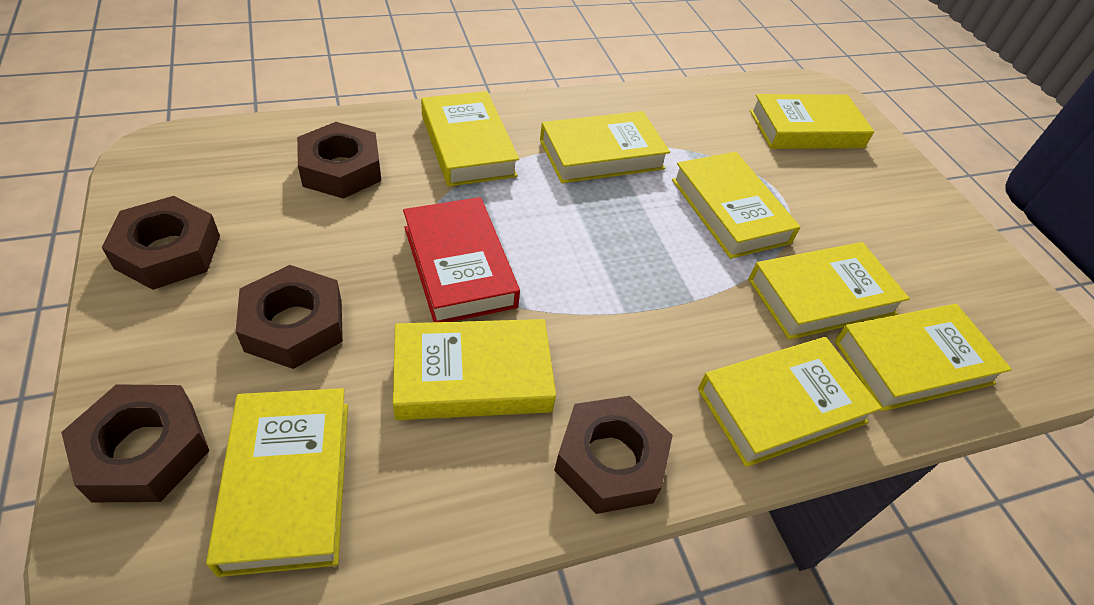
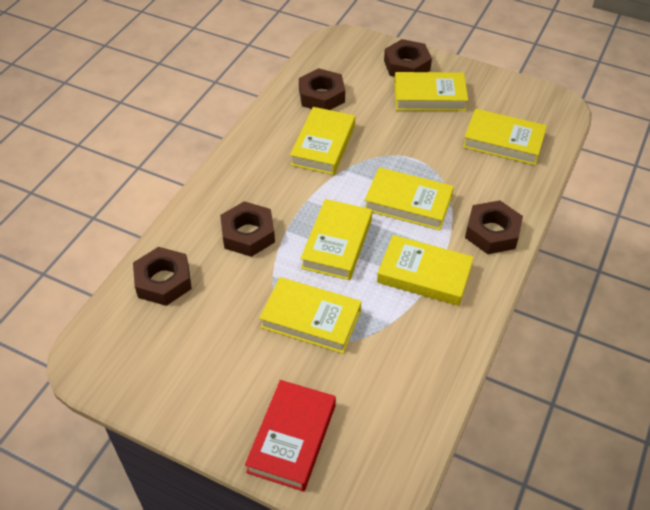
yellow book: 9 -> 7

